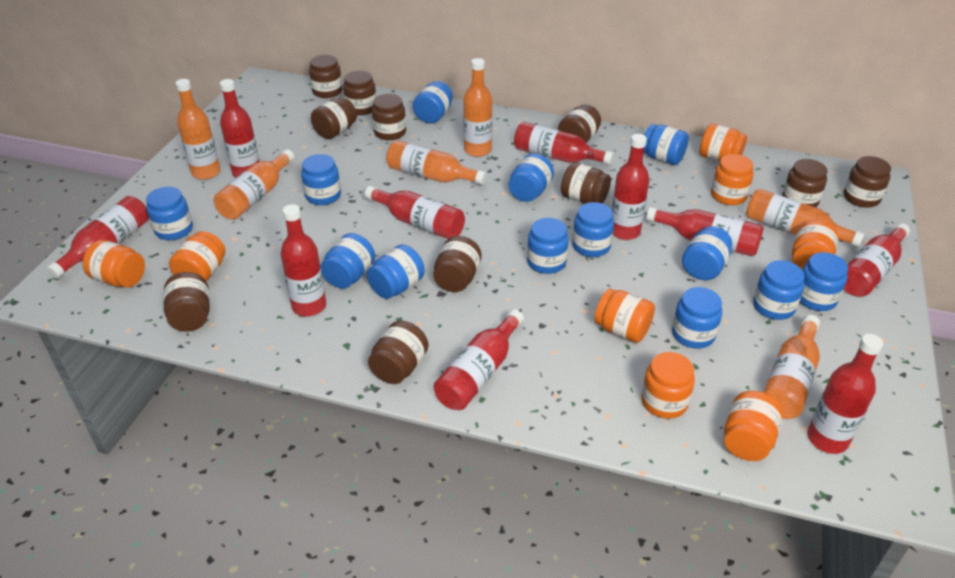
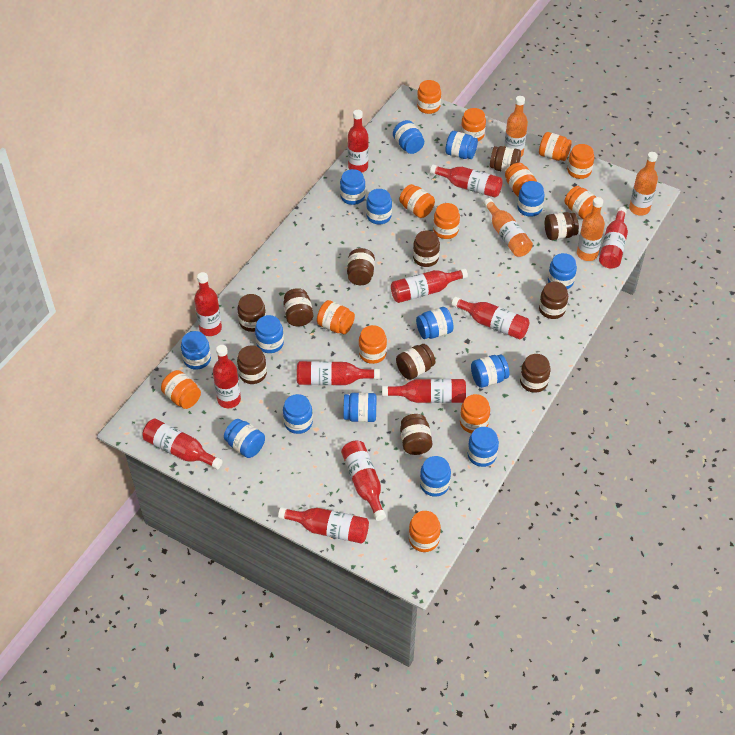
blue jar: 13 -> 15
orange bottle: 6 -> 4
orange jar: 8 -> 13
red bottle: 10 -> 12

